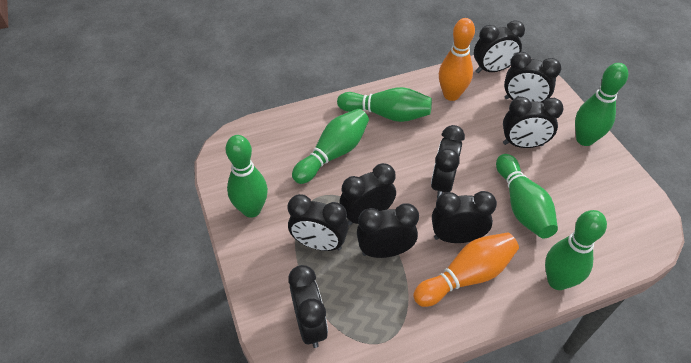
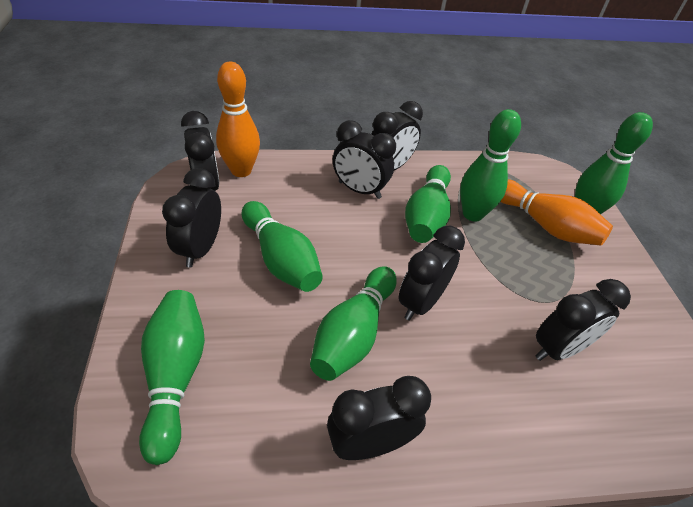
black clock: 9 -> 7

